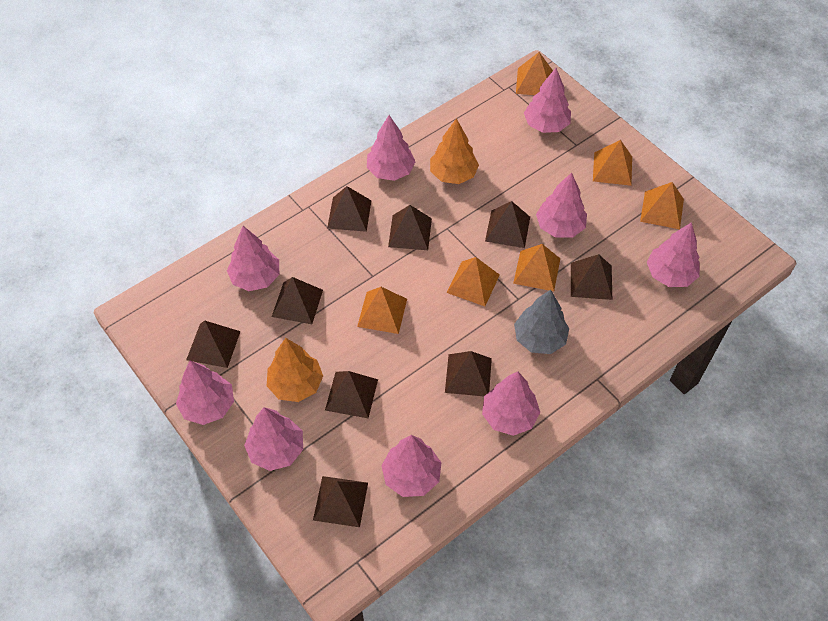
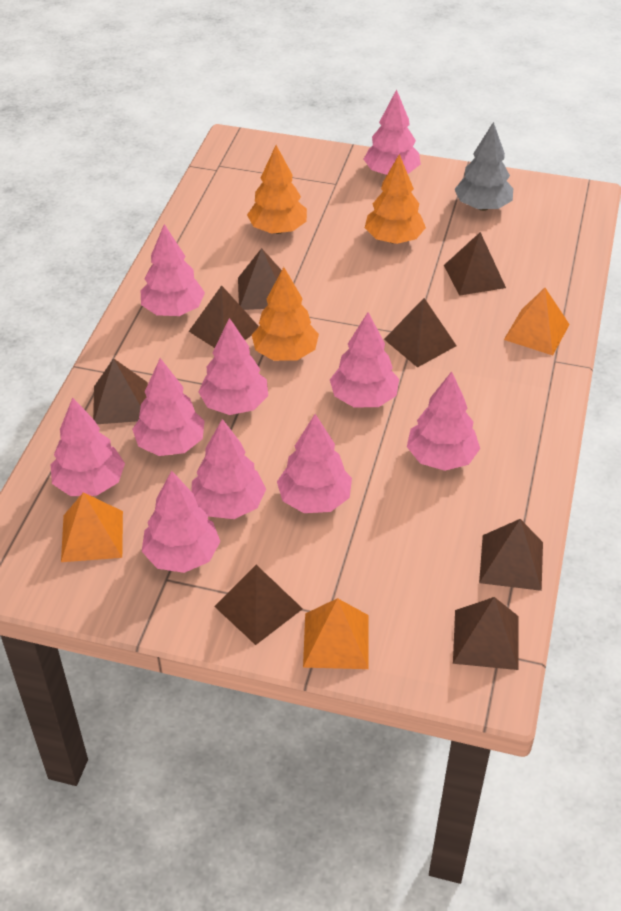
brown pyramid: 9 -> 8
orange pyramid: 6 -> 3
orange tree: 2 -> 3
pink tree: 9 -> 10

